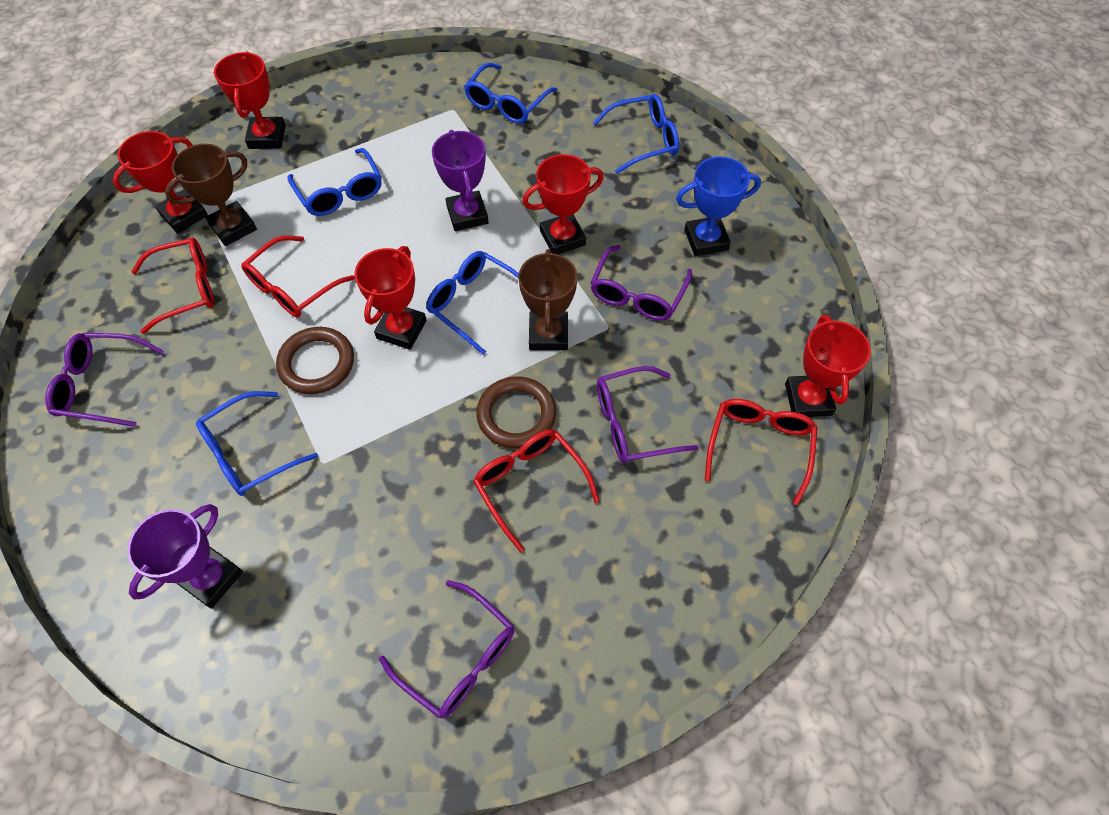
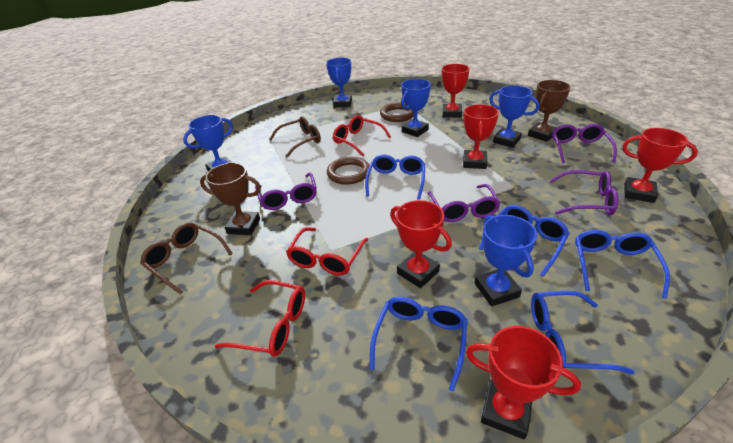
blue trophy: 1 -> 5
brown glasses: 0 -> 2
purple trophy: 2 -> 0
red glasses: 4 -> 3

